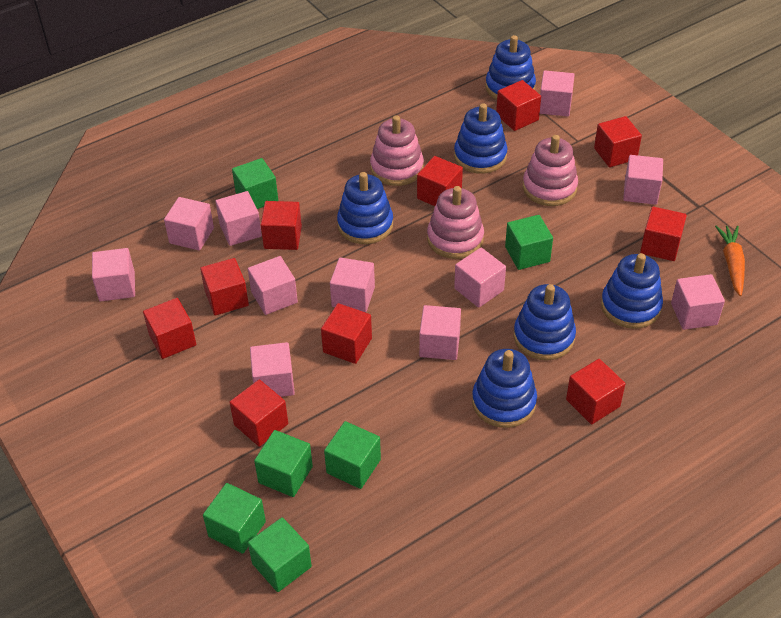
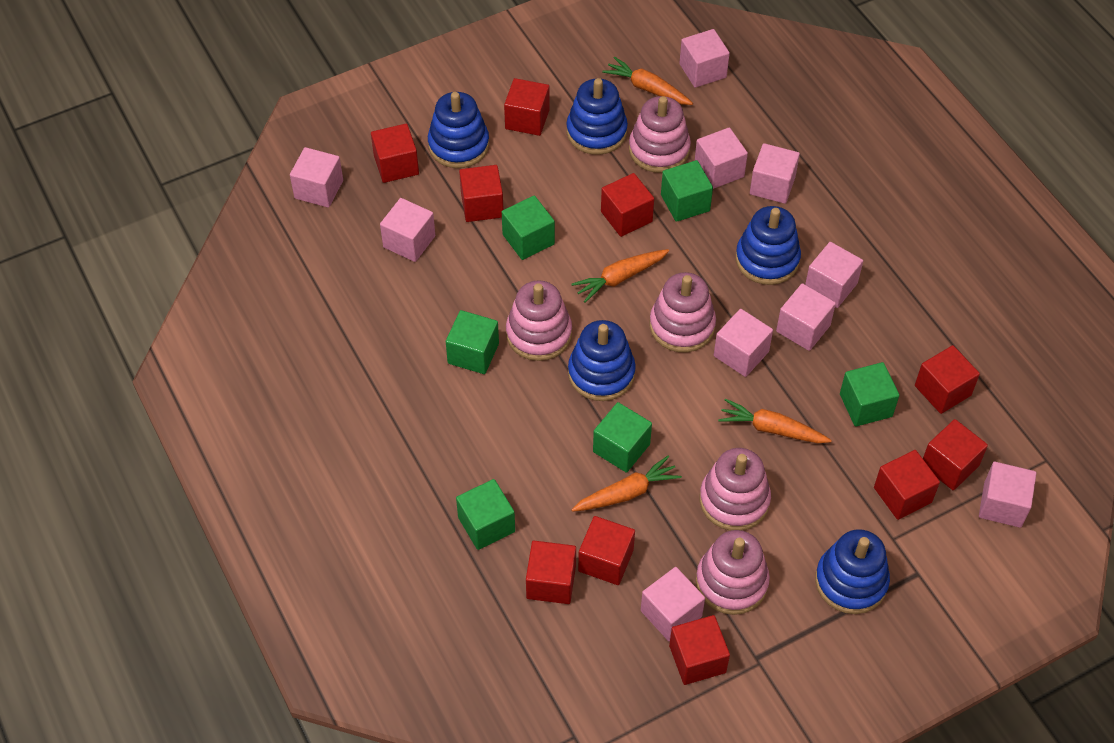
blue stacking toy: 6 -> 5
orange carrot: 1 -> 4
pink cube: 11 -> 10
pink stacking toy: 3 -> 5

